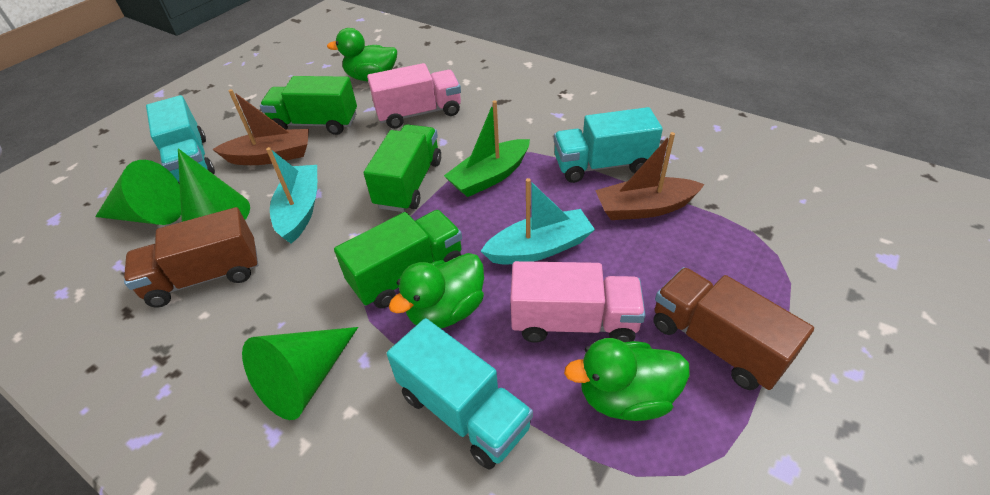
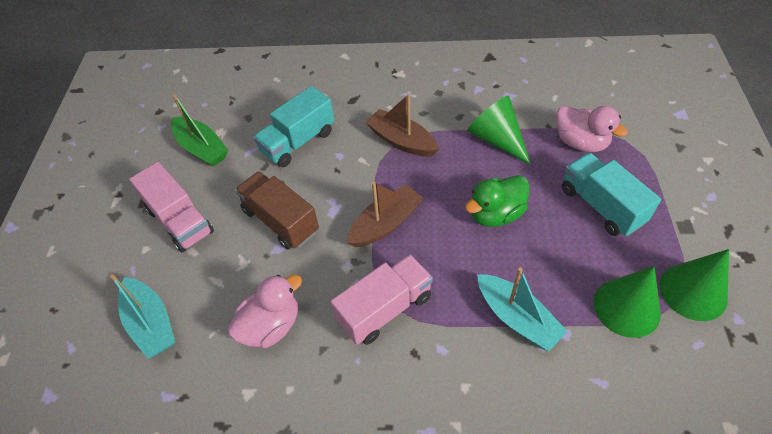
brown truck: 2 -> 1
green duck: 3 -> 1
green truck: 3 -> 0
pink duck: 0 -> 2
turquoise truck: 3 -> 2

